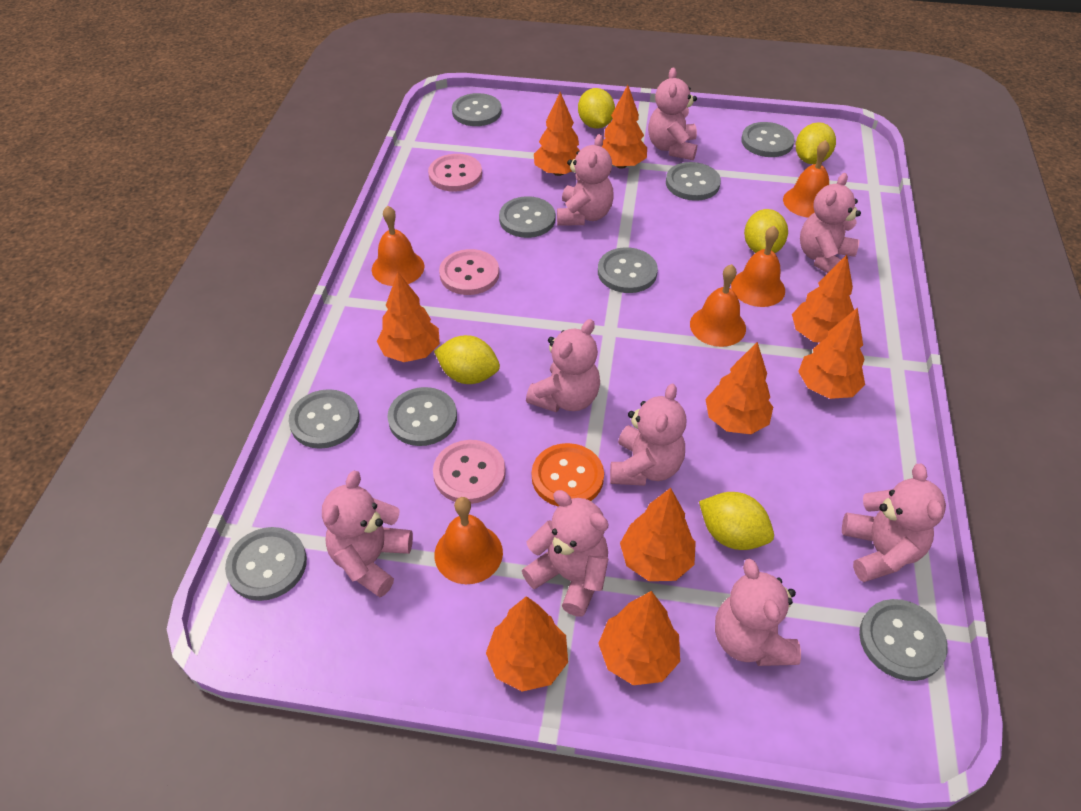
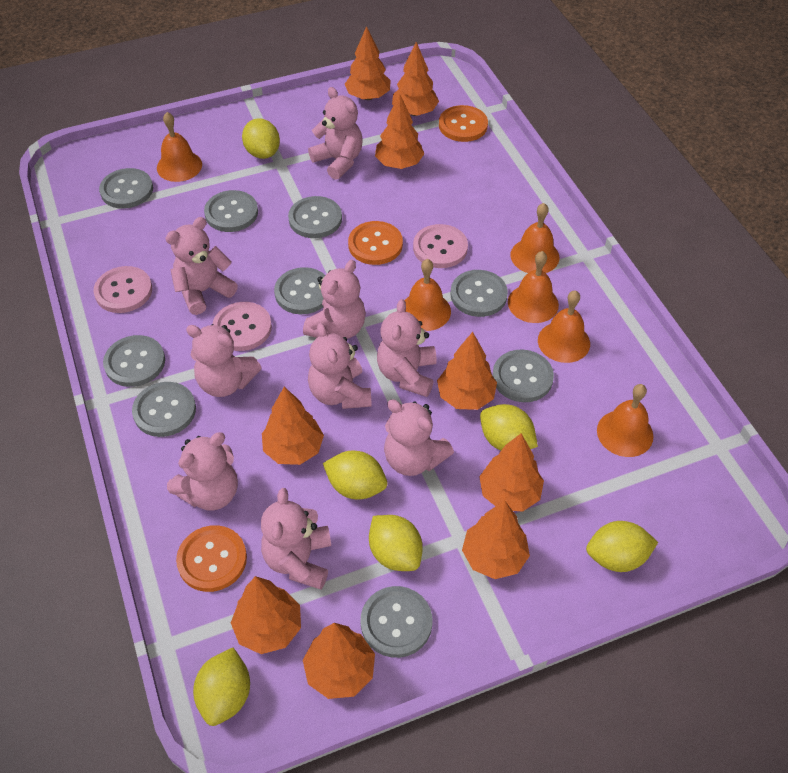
orange bell: 5 -> 6
orange button: 1 -> 3
yellow lemon: 5 -> 6

